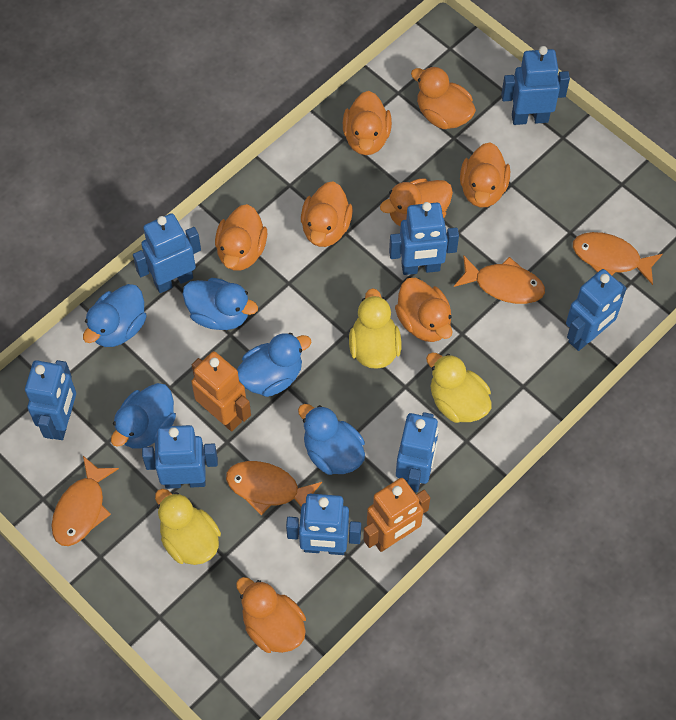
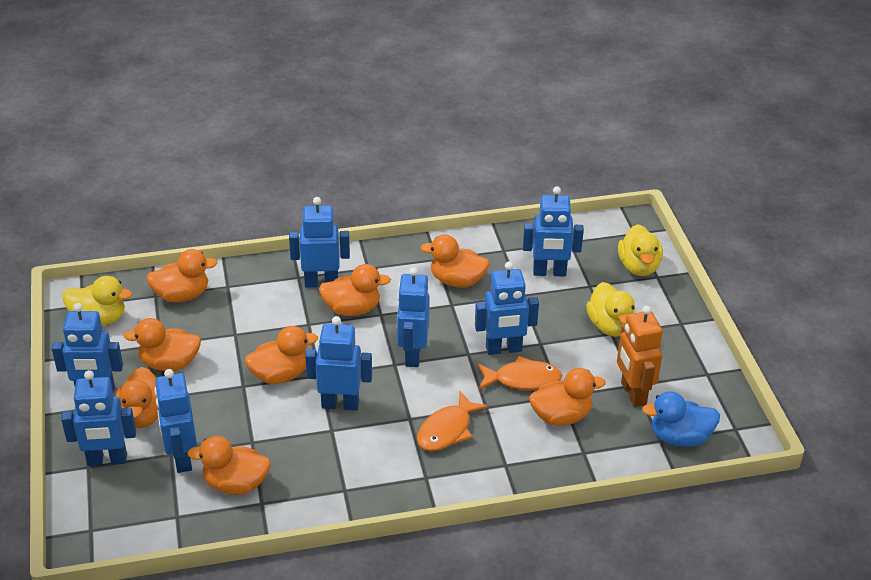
blue duck: 5 -> 1
orange fish: 4 -> 2
orange robot: 2 -> 1

